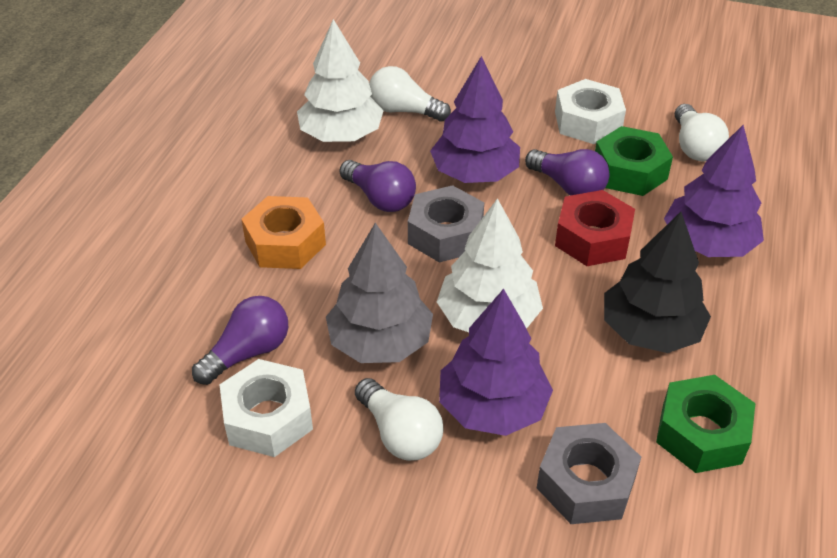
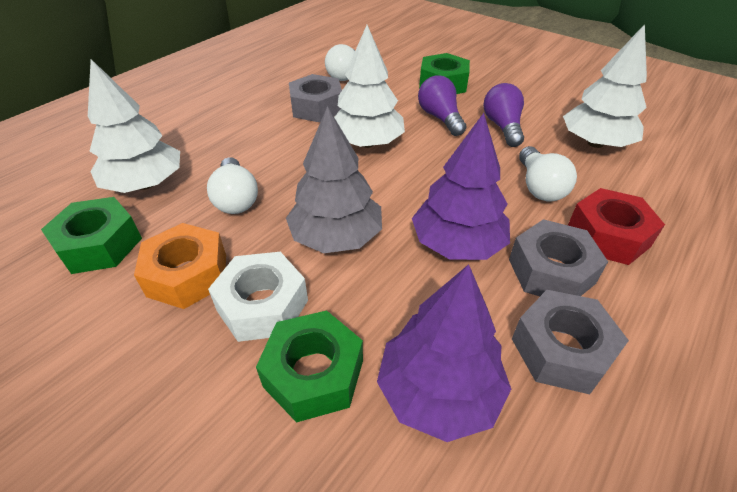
black tree: 1 -> 0
green nut: 2 -> 3
grey nut: 2 -> 3
purple light bulb: 3 -> 2
purple tree: 3 -> 2
white nut: 2 -> 1
white tree: 2 -> 3

